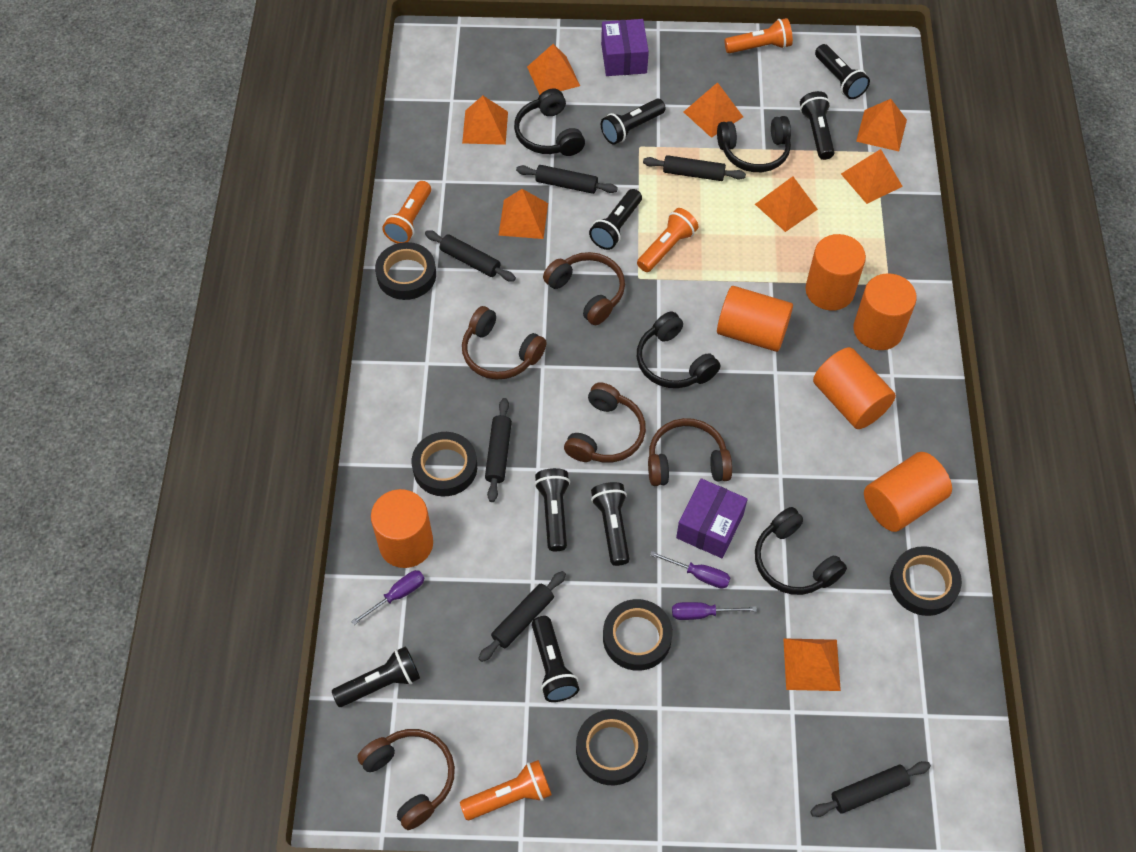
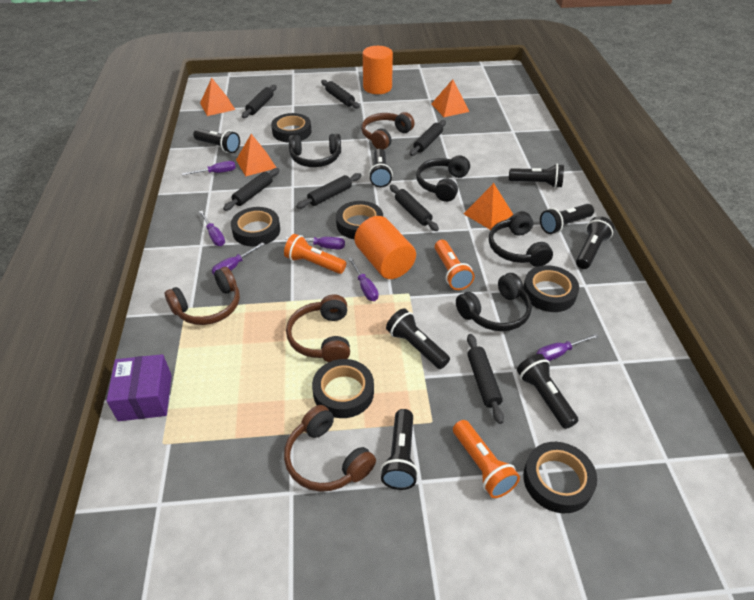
black rolling pin: 6 -> 7
black tape: 5 -> 6
brown headphones: 5 -> 4
orange cylinder: 6 -> 2
orange flashlight: 4 -> 3
orange pyramid: 8 -> 4
purple box: 2 -> 1
purple screwdriver: 3 -> 6

